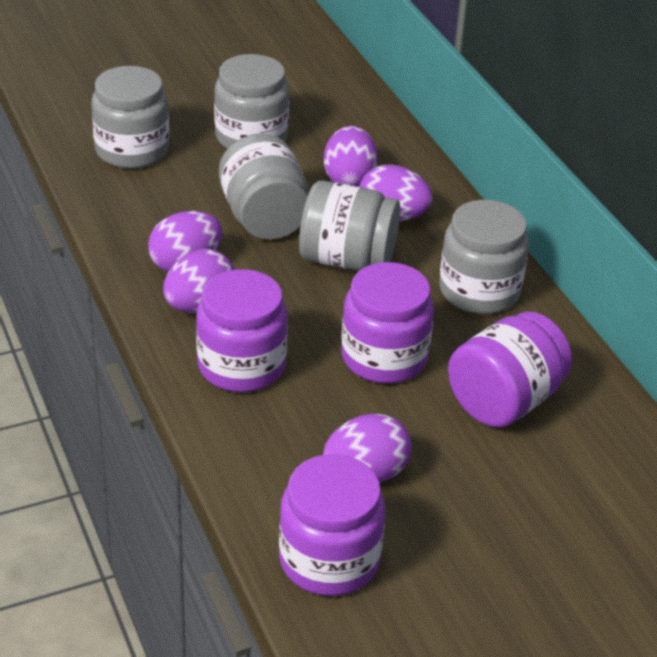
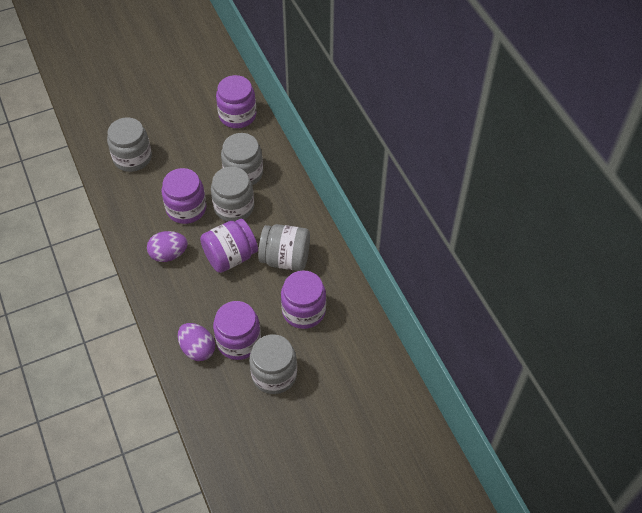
purple egg: 5 -> 2
purple jar: 4 -> 5

